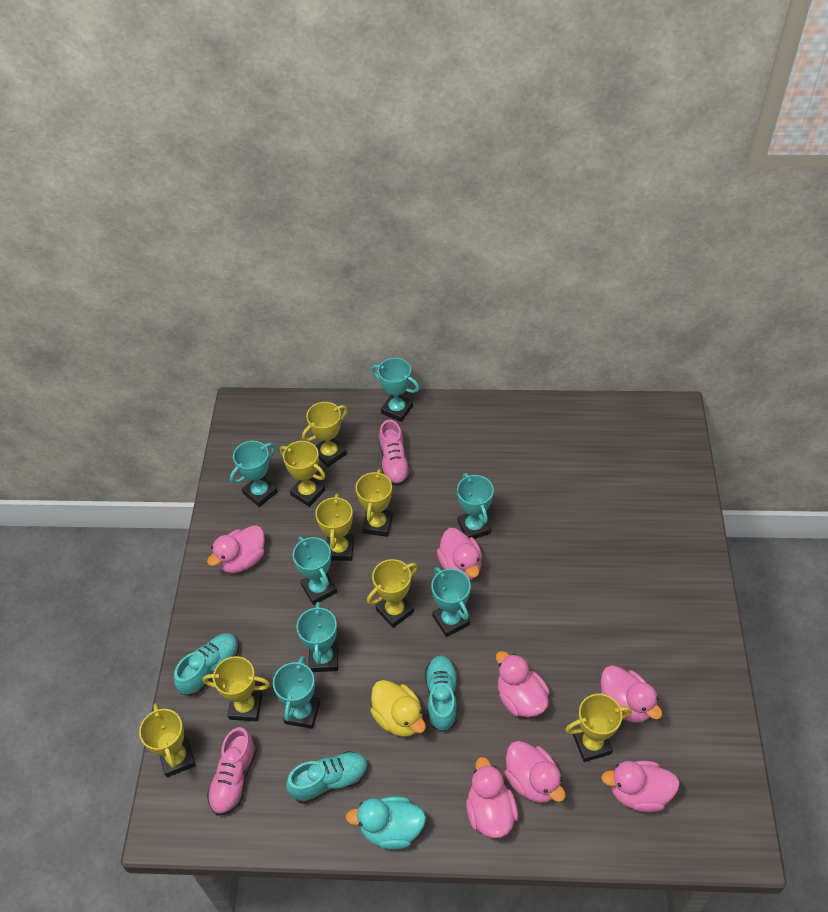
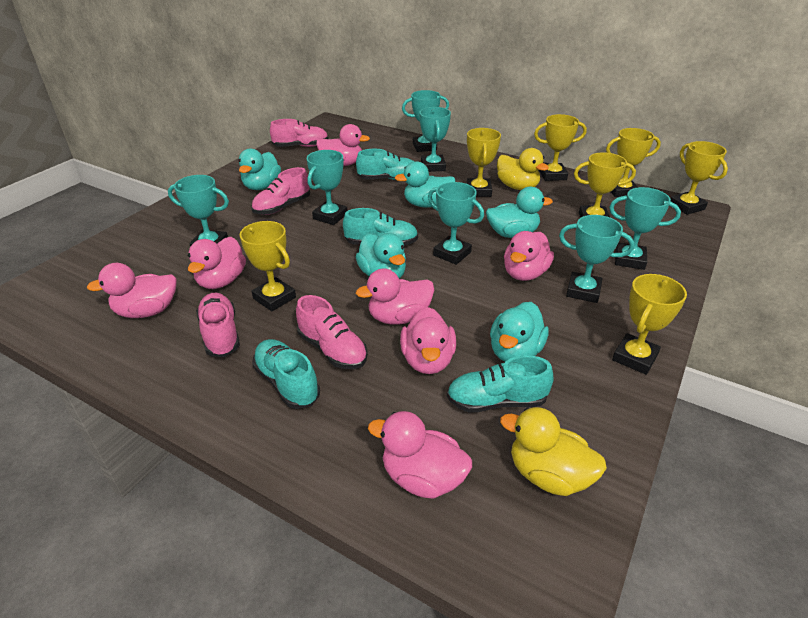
pink shoe: 2 -> 4
turquoise duck: 1 -> 5
turquoise shoe: 3 -> 4
yellow duck: 1 -> 2
yellow trophy: 8 -> 7

